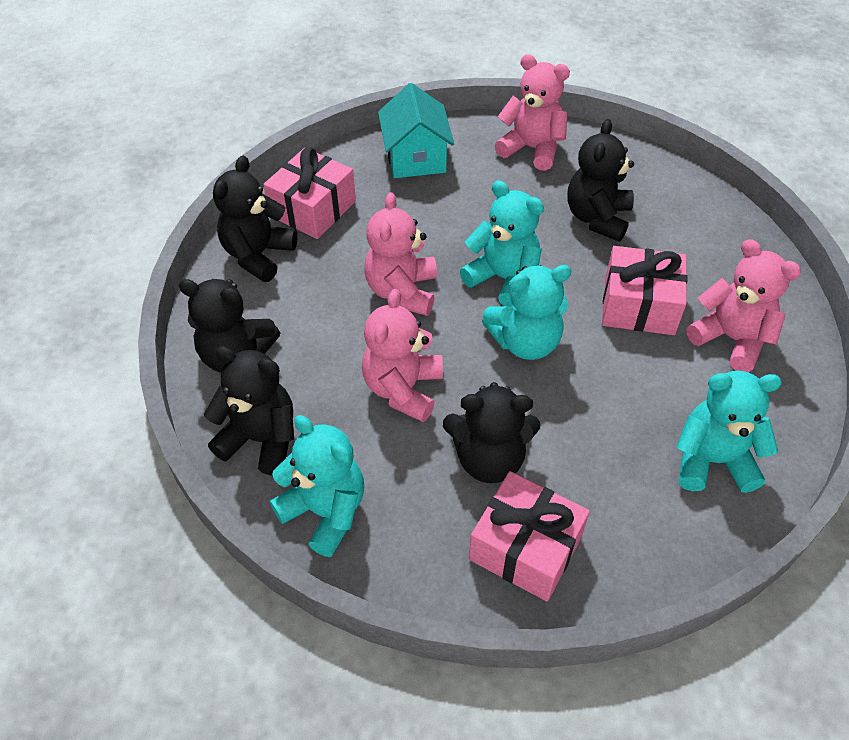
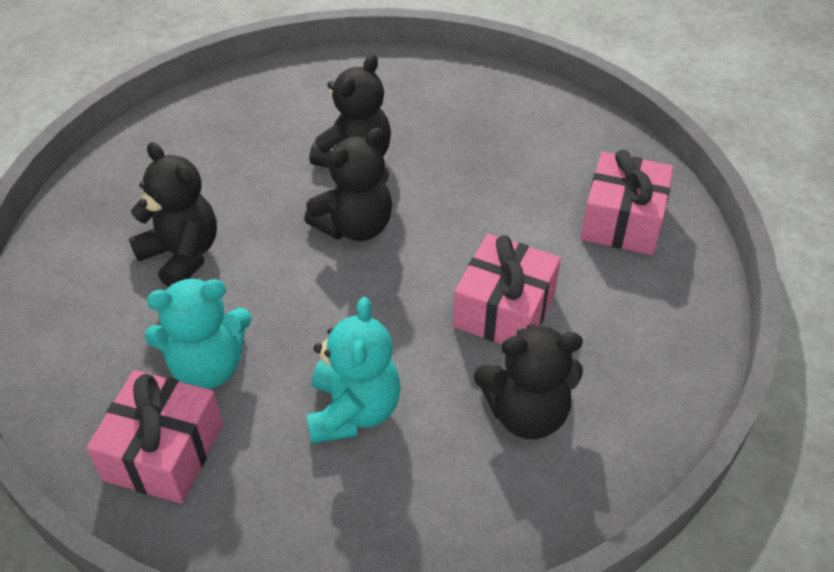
black teddy bear: 5 -> 4
pink teddy bear: 4 -> 0
turquoise house: 1 -> 0
turquoise teddy bear: 4 -> 2

